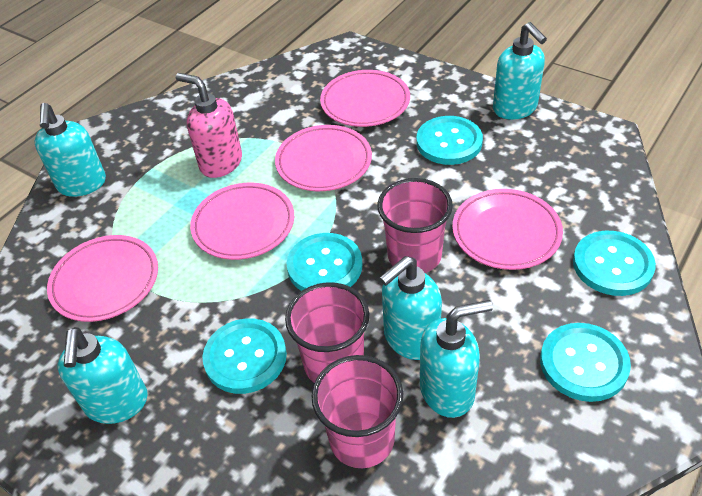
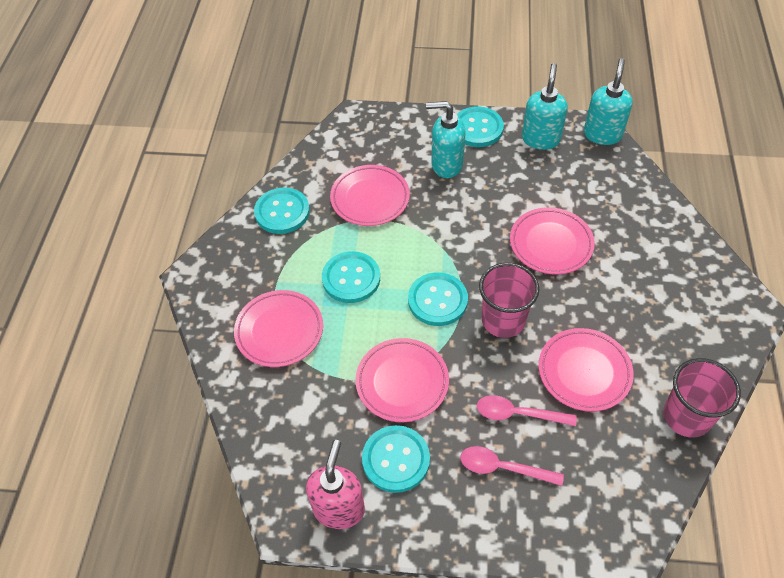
pink cup: 3 -> 2
pink spoon: 0 -> 2
turquoise soap dispenser: 5 -> 3

